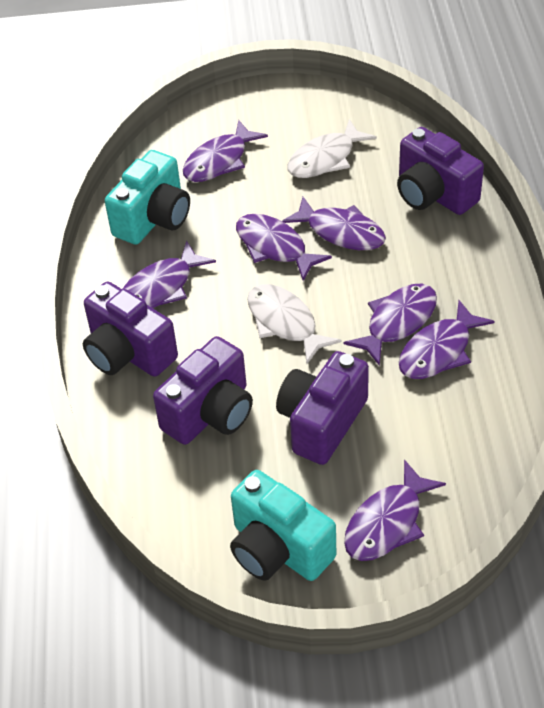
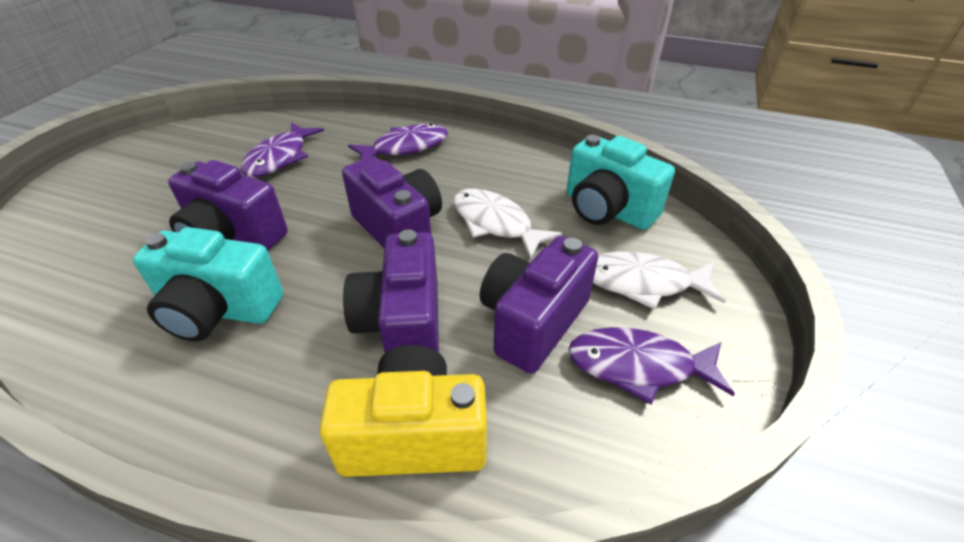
purple fish: 7 -> 3
yellow camera: 0 -> 1

